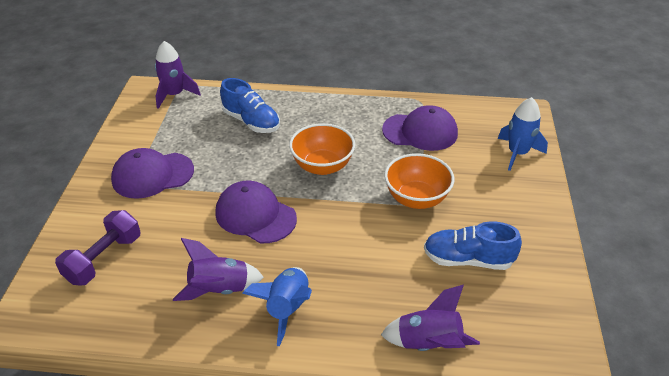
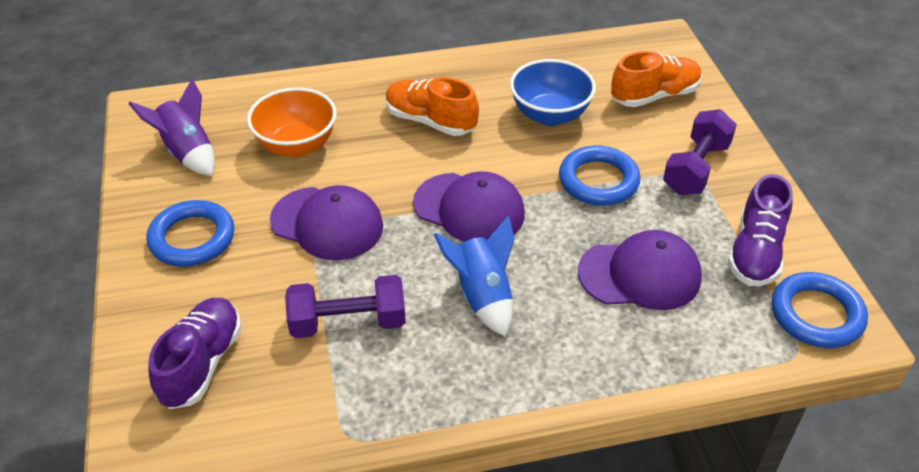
blue bowl: 0 -> 1
blue ring: 0 -> 3
blue rocket: 2 -> 1
blue shoe: 2 -> 0
orange bowl: 2 -> 1
orange shoe: 0 -> 2
purple dumbbell: 1 -> 2
purple rocket: 3 -> 1
purple shoe: 0 -> 2

